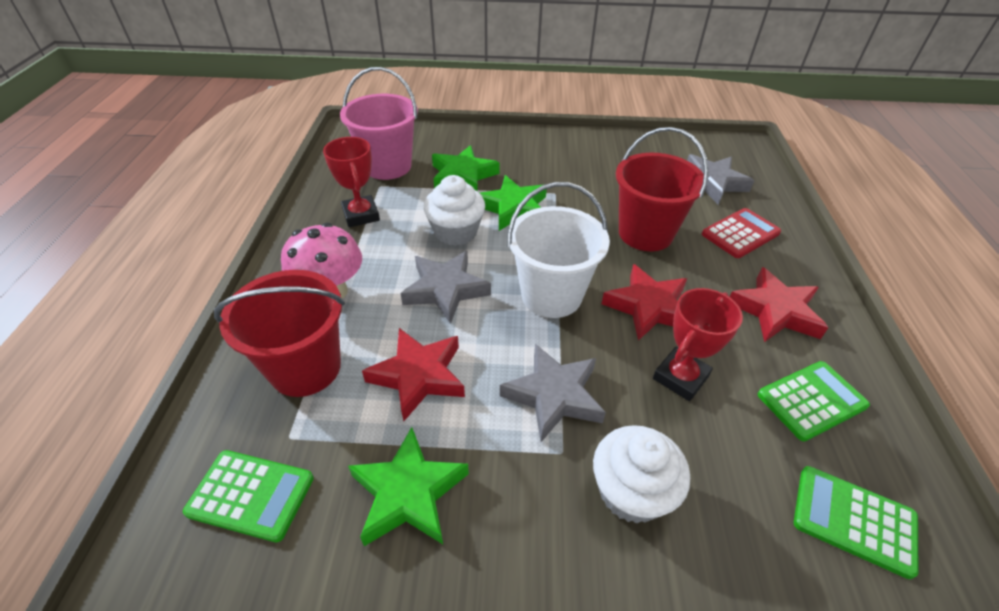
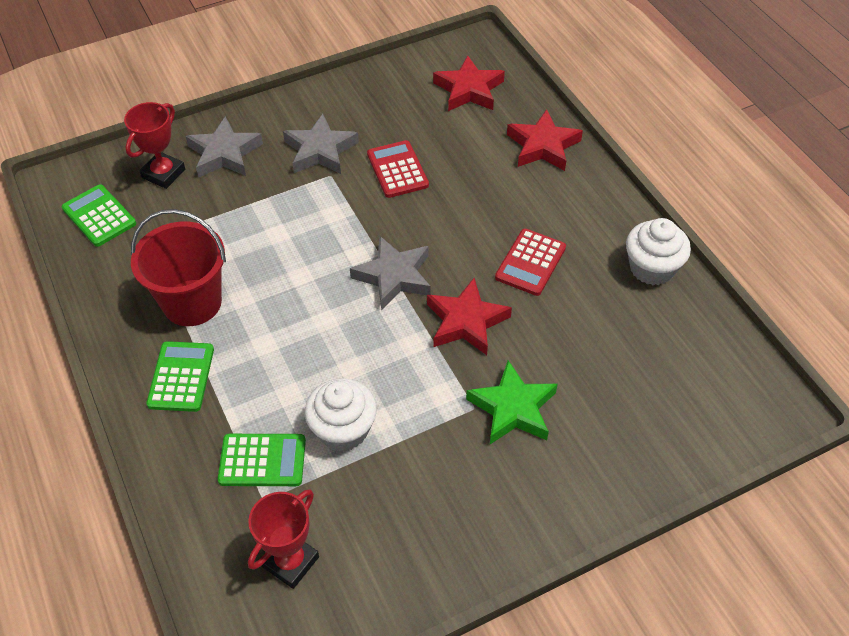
green star: 3 -> 1
pink bucket: 1 -> 0
pink mushroom: 1 -> 0
red bucket: 2 -> 1
red calculator: 1 -> 2
white bucket: 1 -> 0

